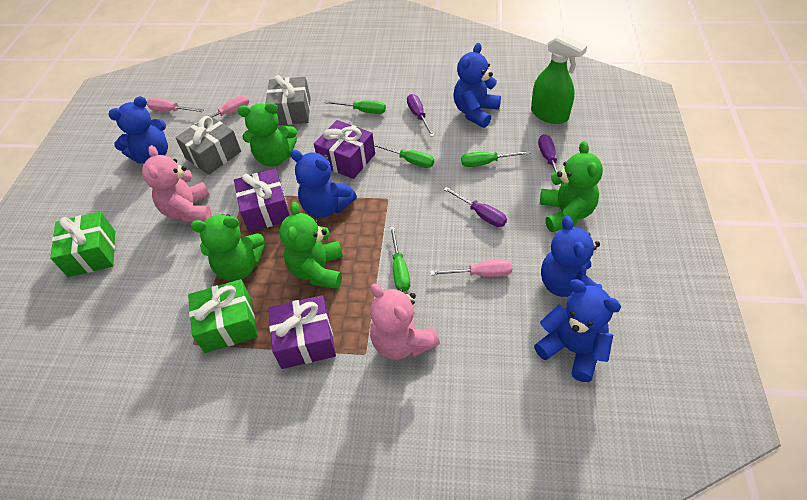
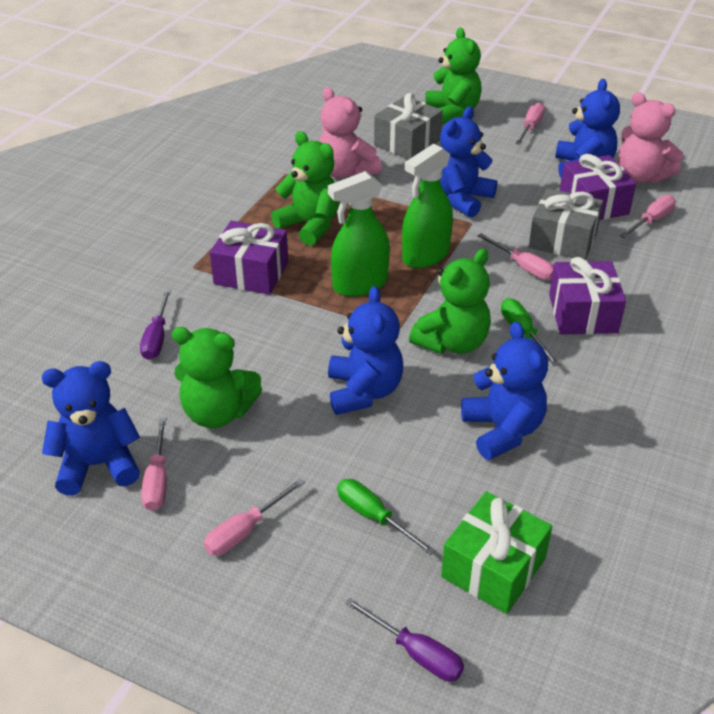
green gift: 2 -> 1
green screwdriver: 4 -> 2
green spray bottle: 1 -> 2
pink screwdriver: 3 -> 5
purple screwdriver: 3 -> 2

